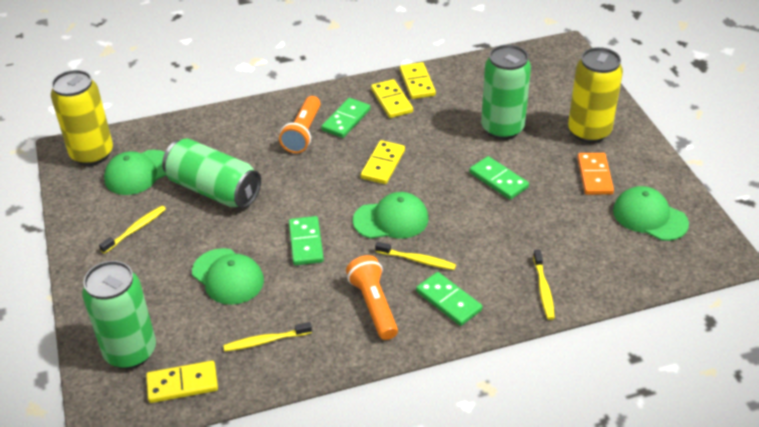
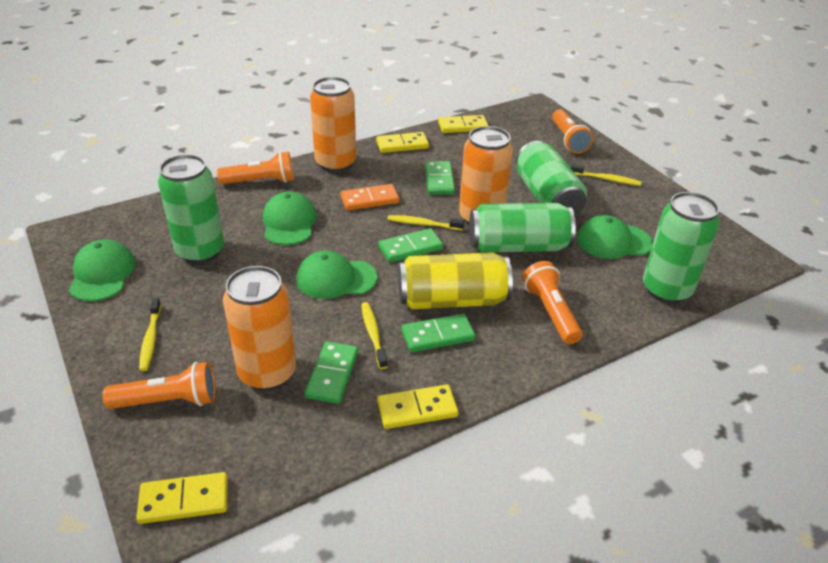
green can: 3 -> 4
orange can: 0 -> 3
orange flashlight: 2 -> 4
yellow can: 2 -> 1

